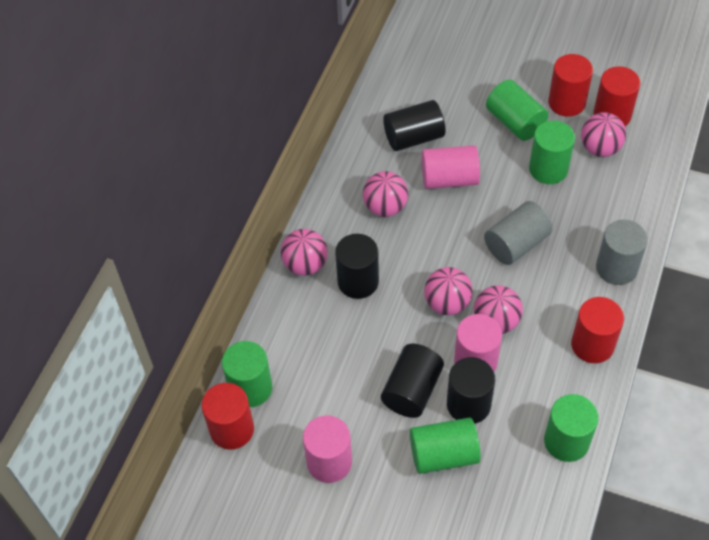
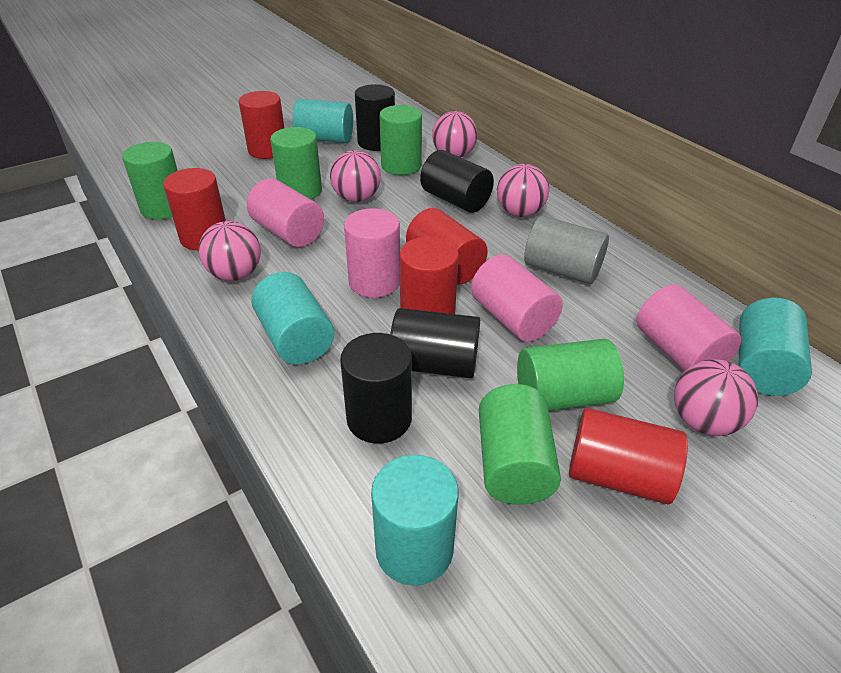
grey cylinder: 2 -> 1
pink cylinder: 3 -> 4
red cylinder: 4 -> 5
turquoise cylinder: 0 -> 4

